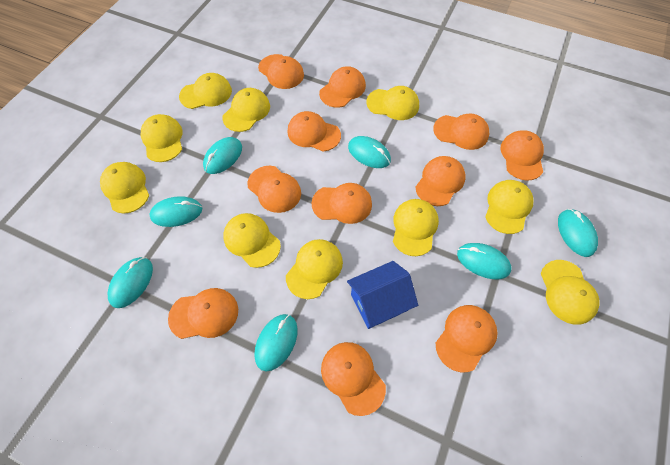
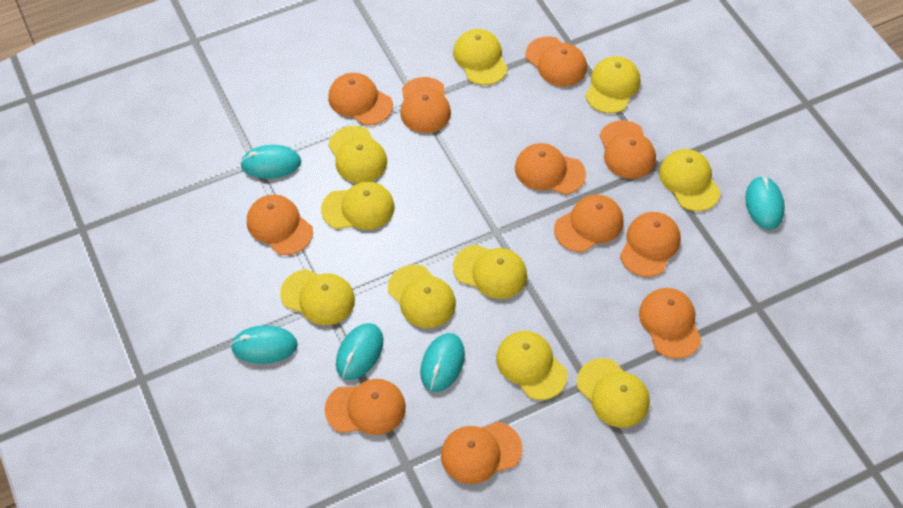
blue house: 1 -> 0
turquoise mouse: 7 -> 5

